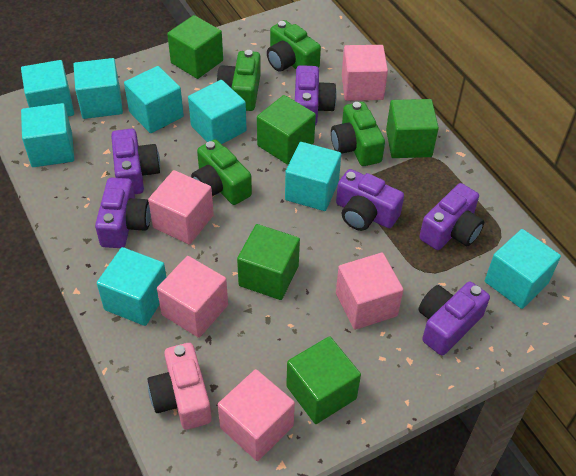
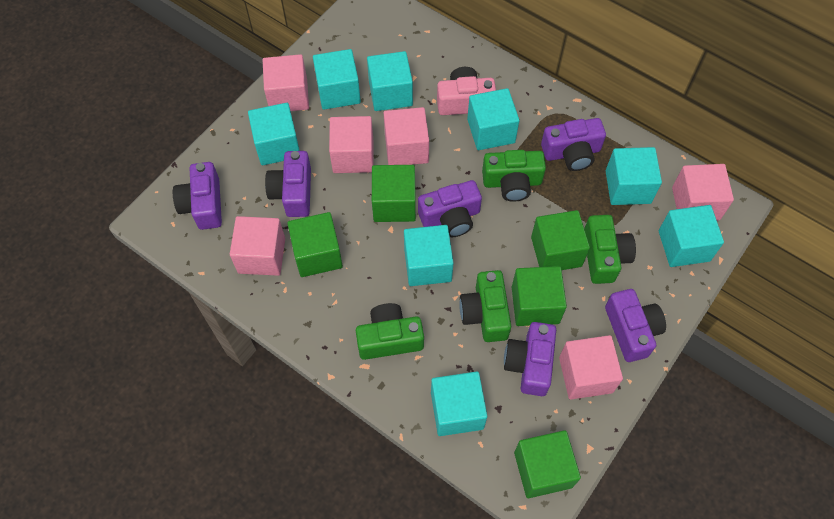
pink cube: 5 -> 6

